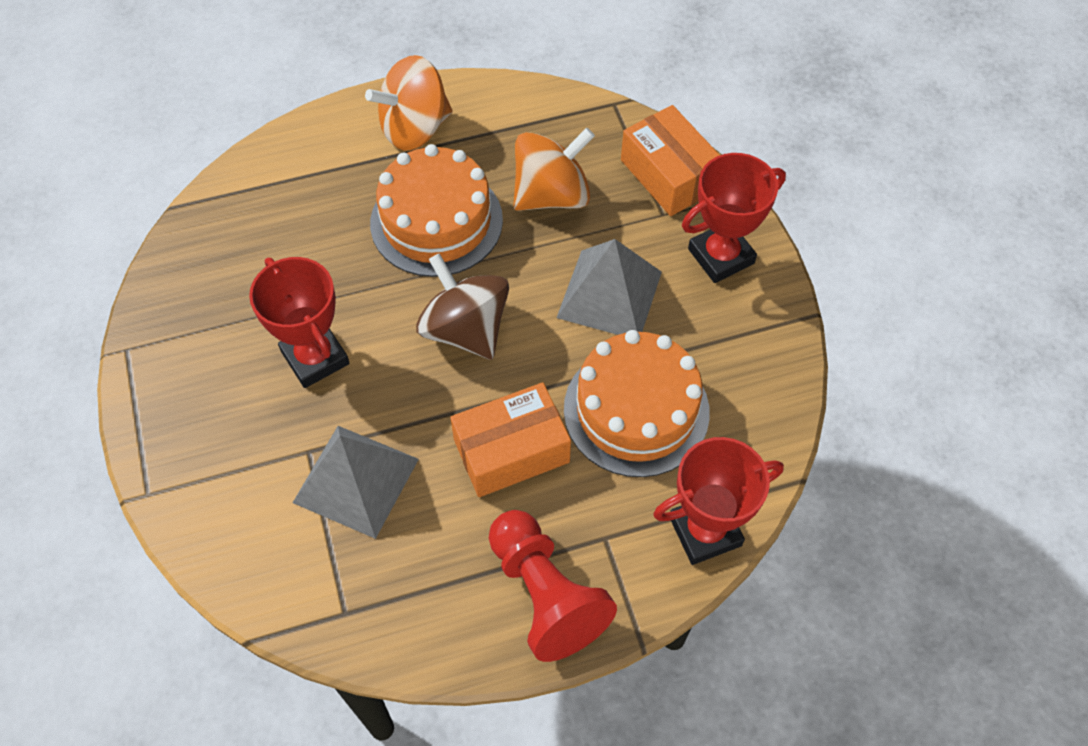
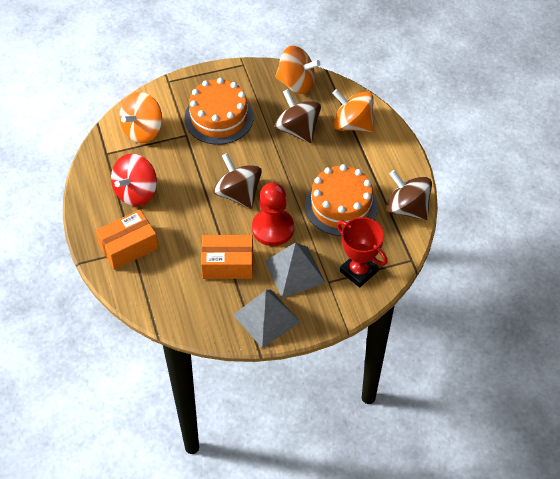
brown spinning top: 1 -> 3
orange spinning top: 2 -> 3
red spinning top: 0 -> 1
red trophy: 3 -> 1

